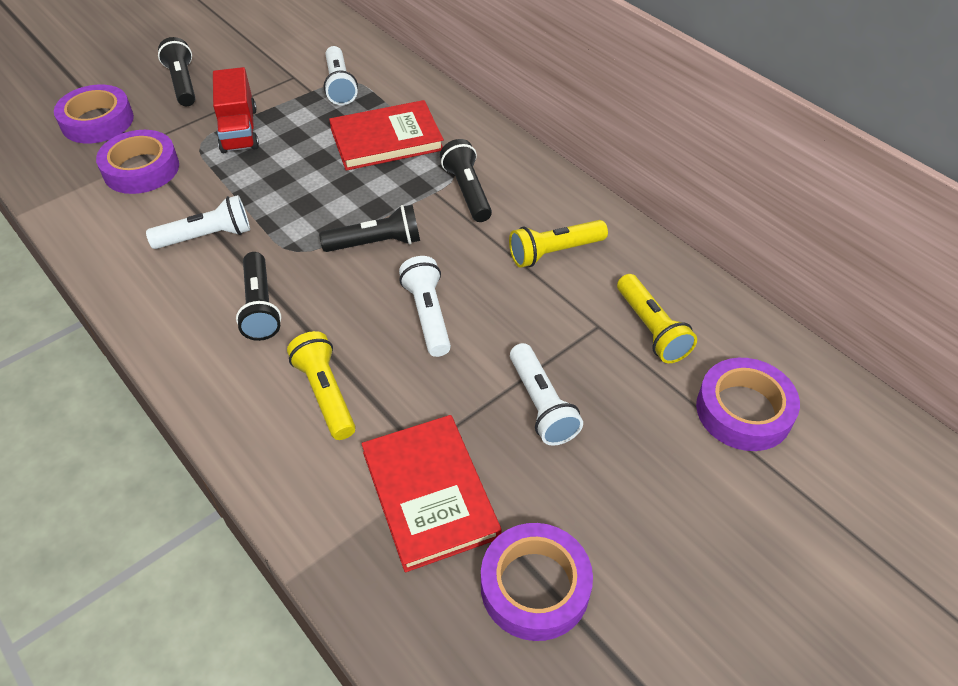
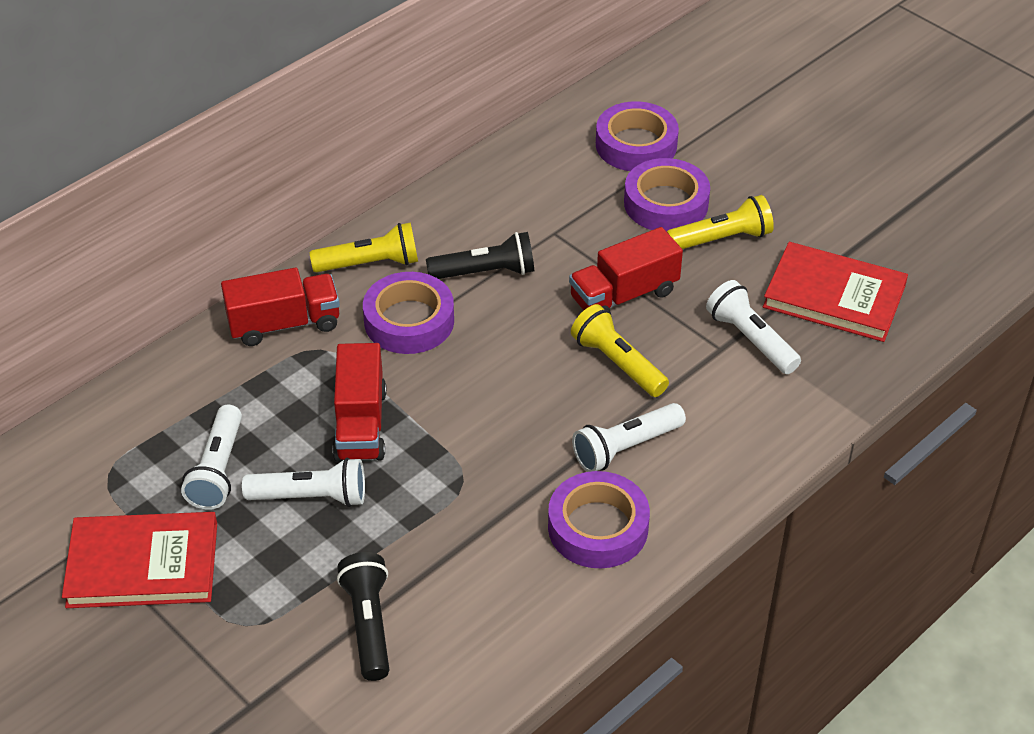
black flashlight: 4 -> 2
red truck: 1 -> 3

